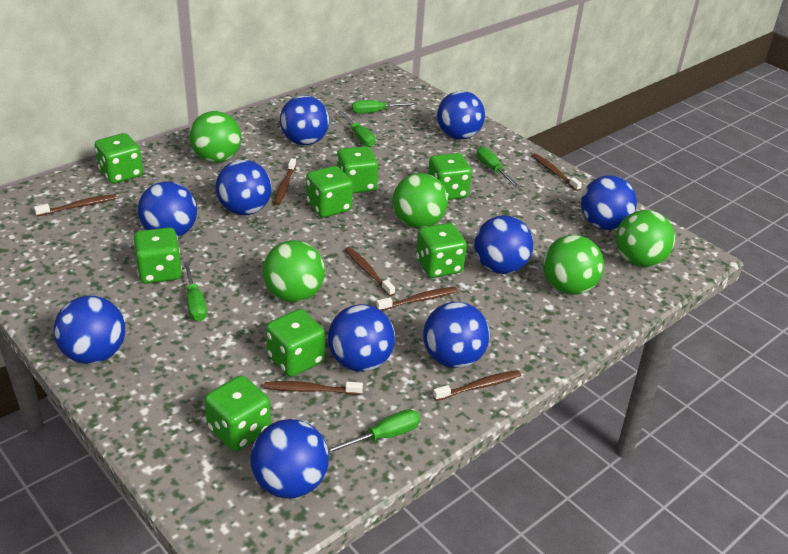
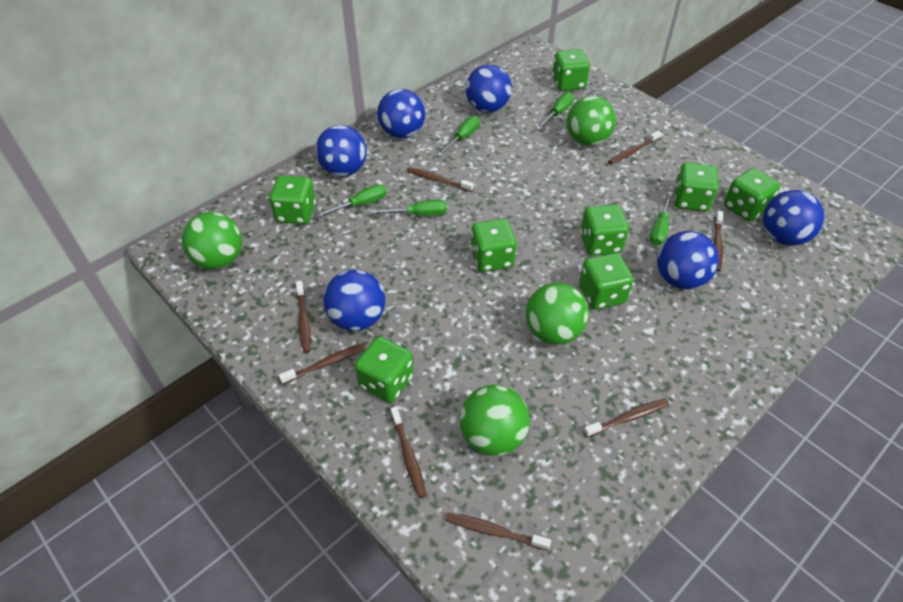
blue ball: 10 -> 6
brown toothbrush: 7 -> 8
green ball: 5 -> 4

